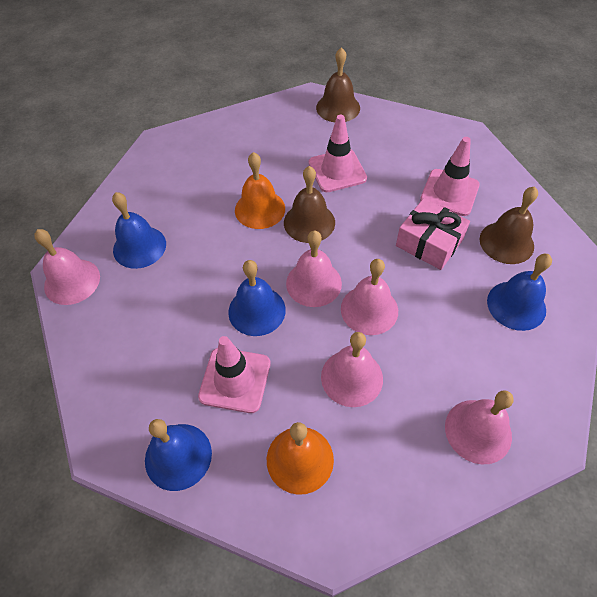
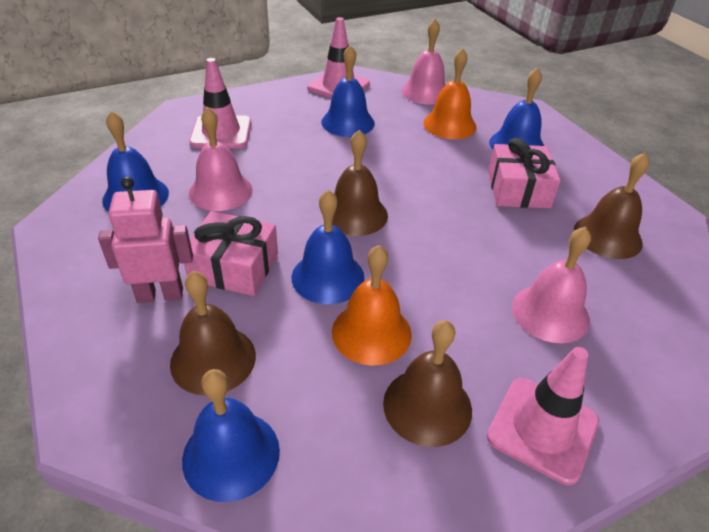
blue bell: 4 -> 5
brown bell: 3 -> 4
pink bell: 5 -> 3
pink gift: 1 -> 2
pink robot: 0 -> 1

